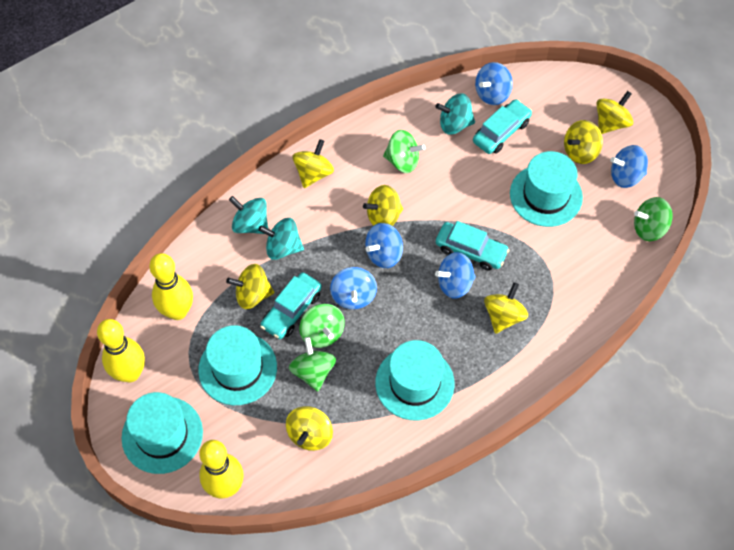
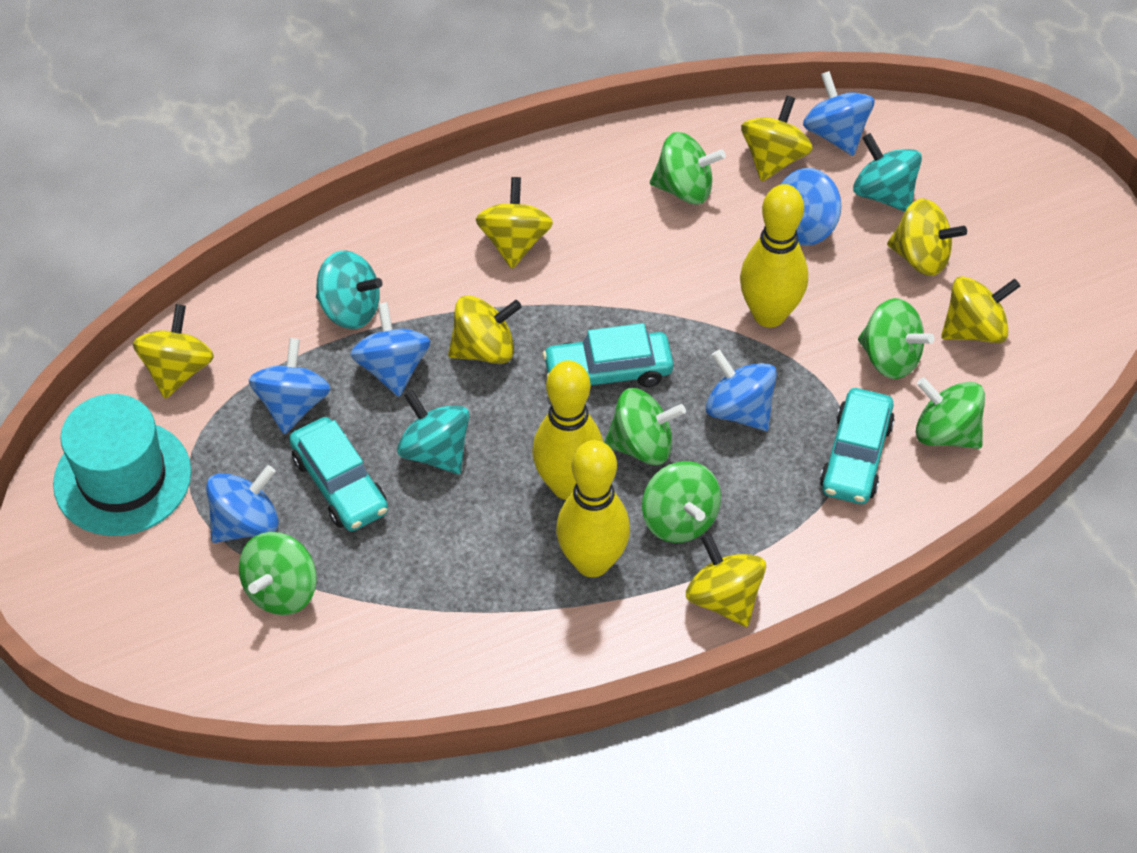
blue spinning top: 5 -> 6
green spinning top: 4 -> 6
turquoise hat: 4 -> 1

